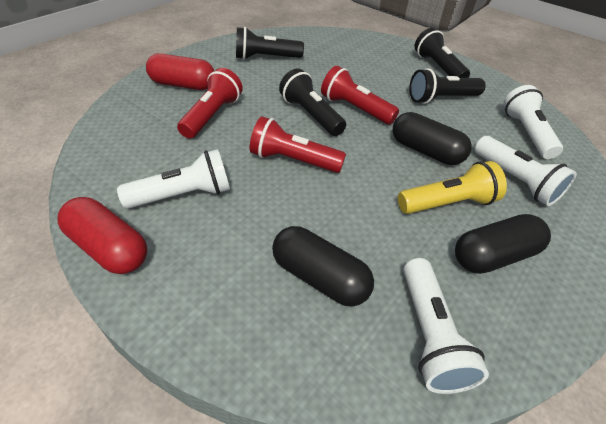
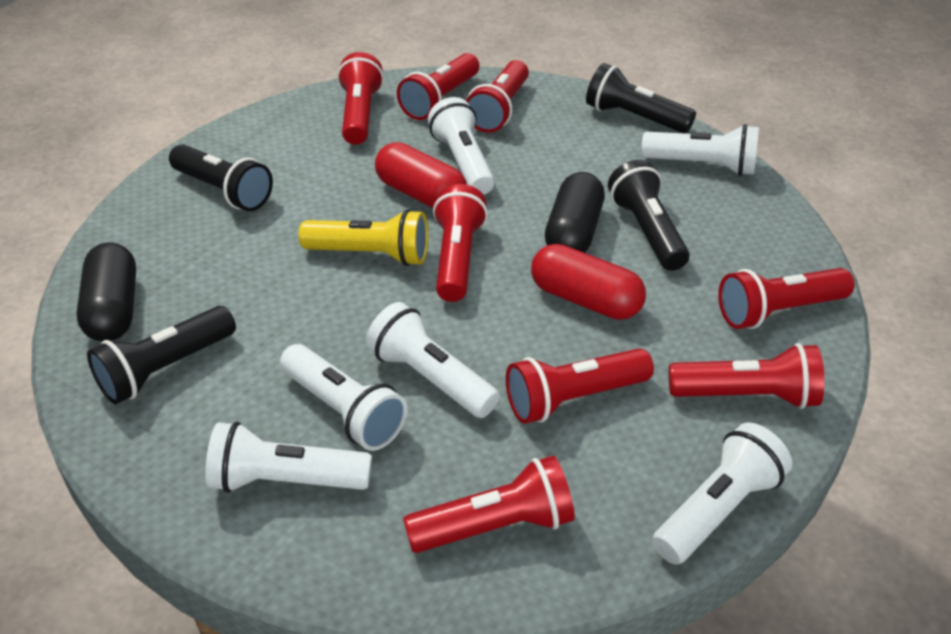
black capsule: 3 -> 2
red flashlight: 3 -> 8
white flashlight: 4 -> 6

